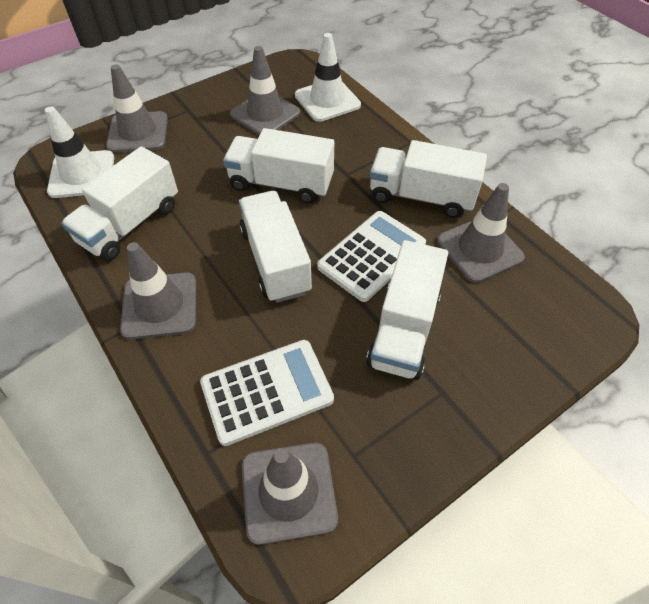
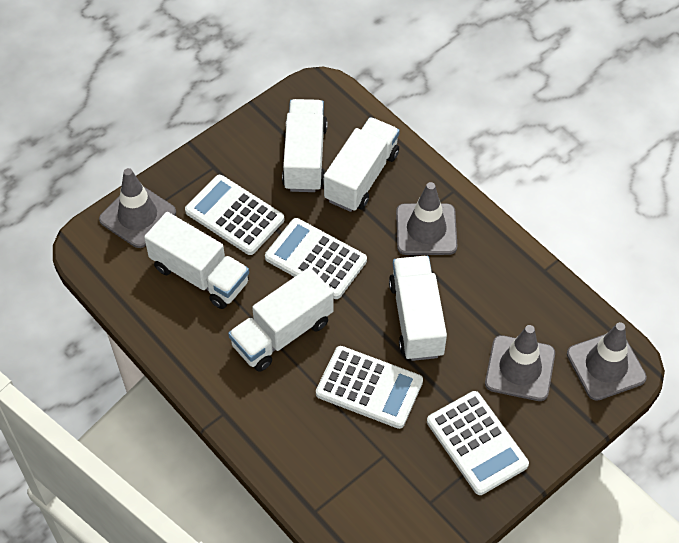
grey traffic cone: 5 -> 4
white calculator: 2 -> 4
white traffic cone: 2 -> 0

